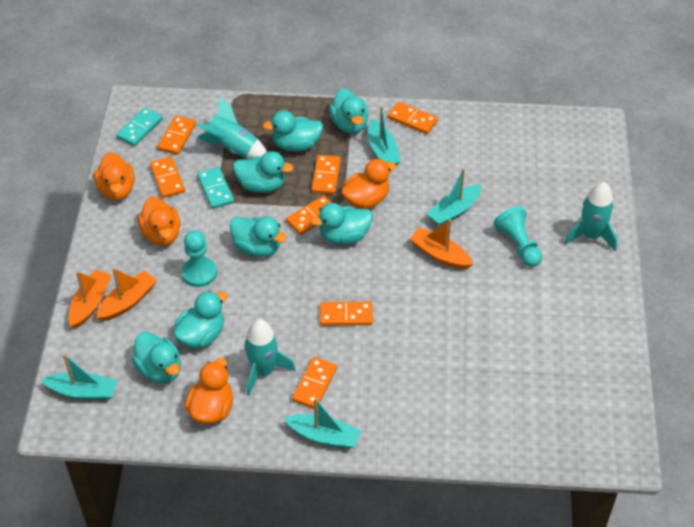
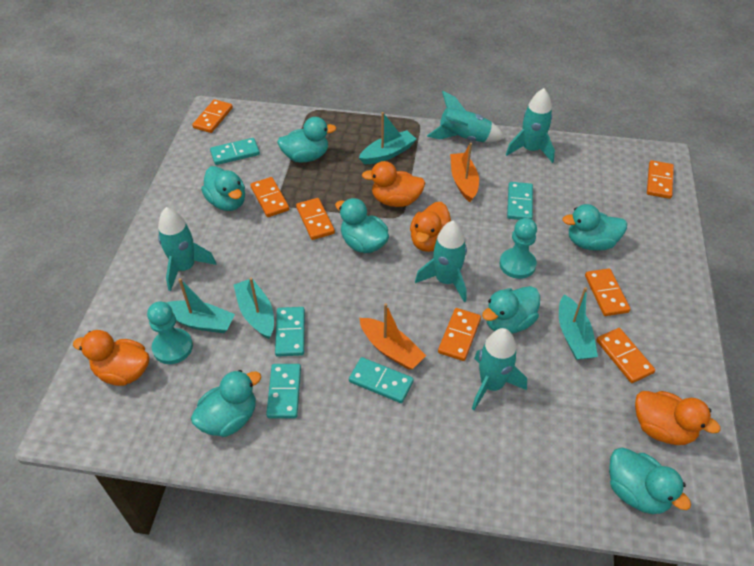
orange boat: 3 -> 2
turquoise domino: 2 -> 5
turquoise rocket: 3 -> 5

